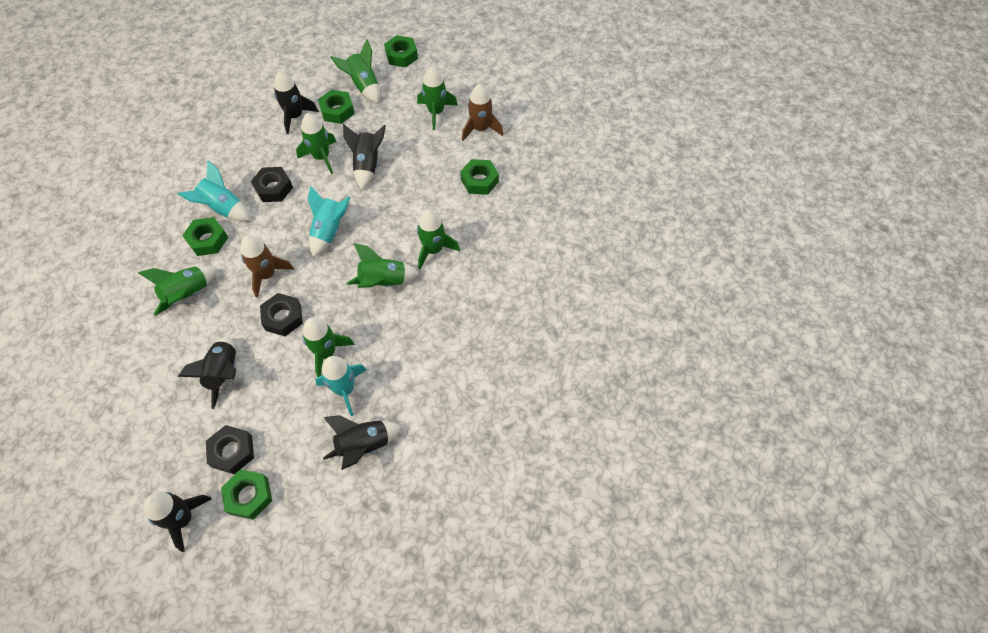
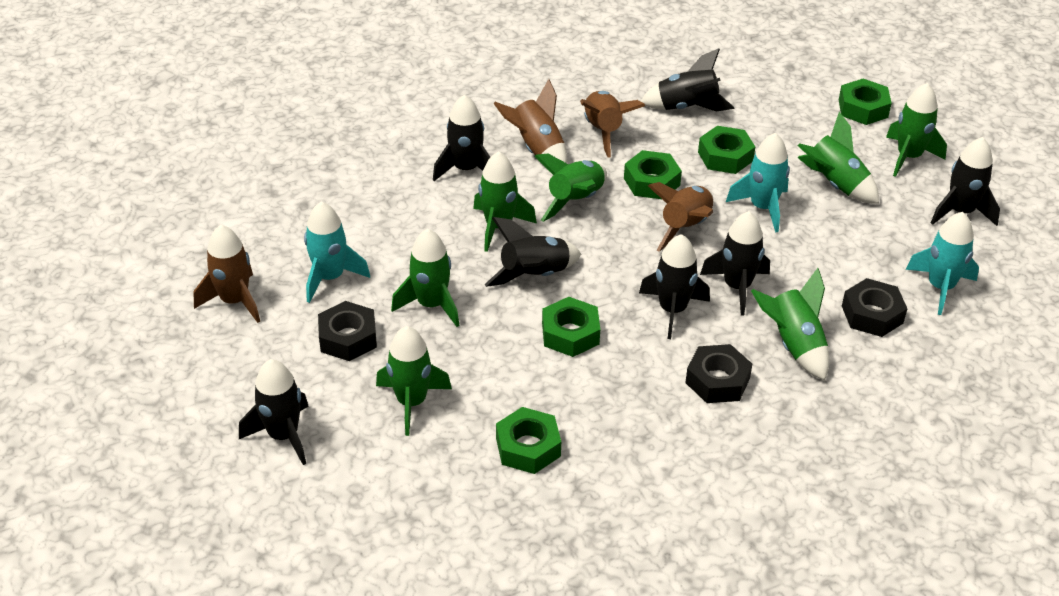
black rocket: 5 -> 7
brown rocket: 2 -> 4

